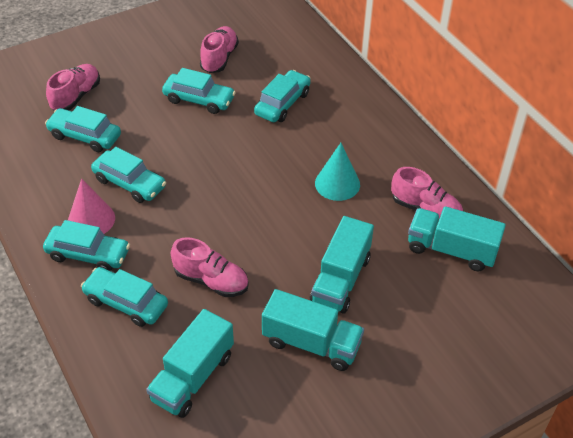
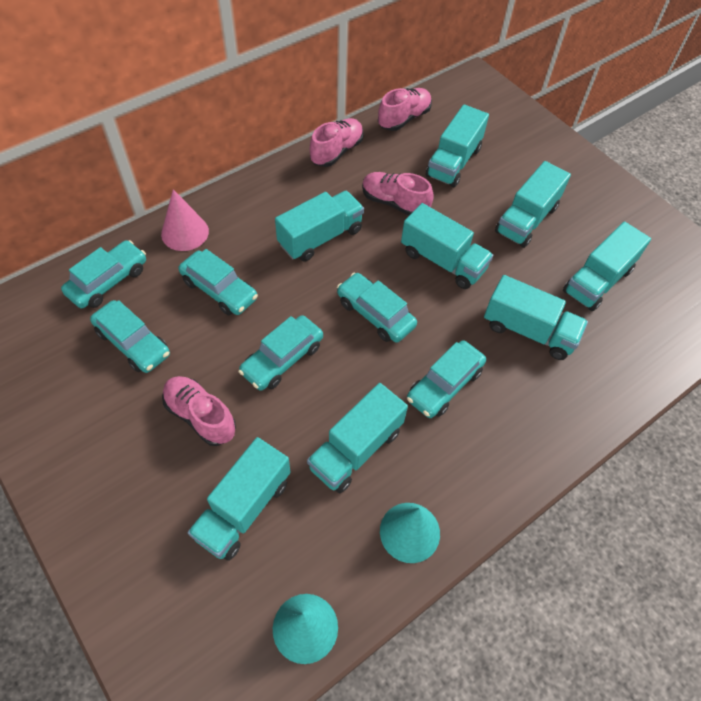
turquoise cone: 1 -> 2
turquoise truck: 4 -> 8

